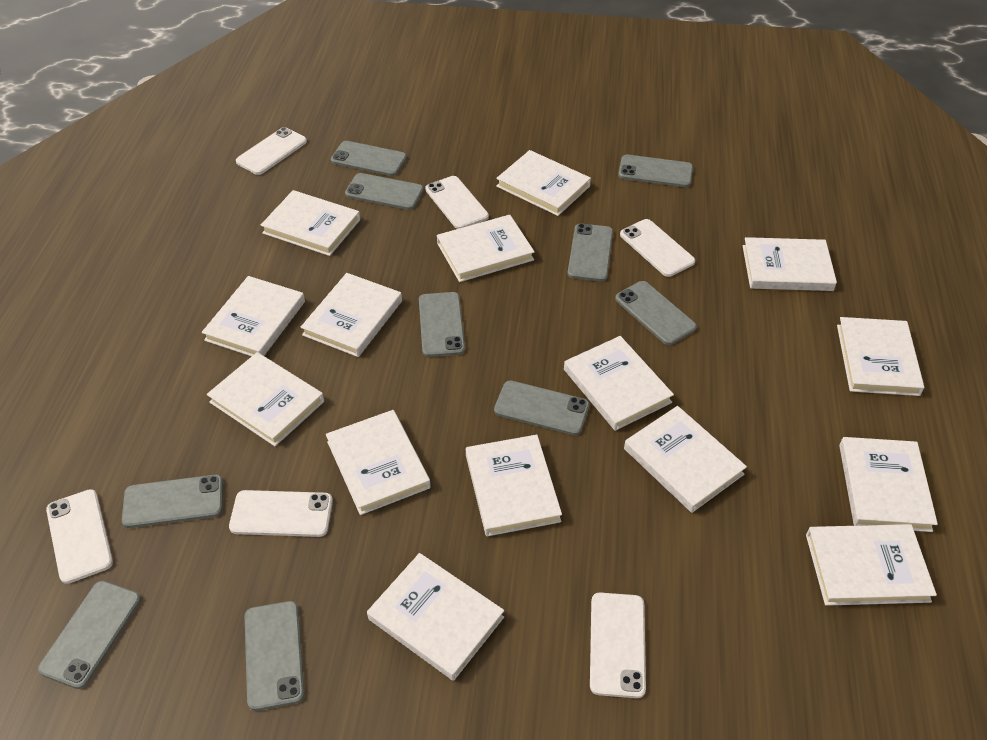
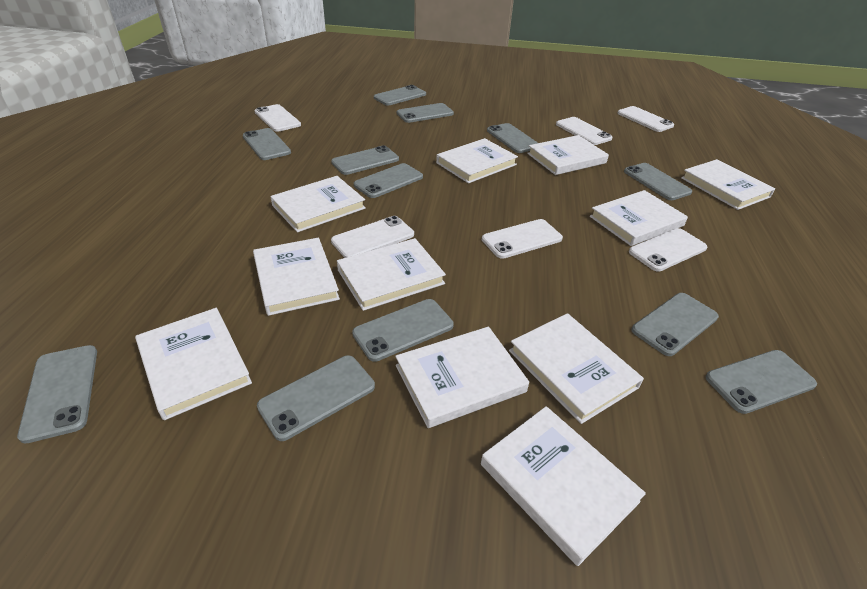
grey phone: 10 -> 12
white book: 15 -> 11

